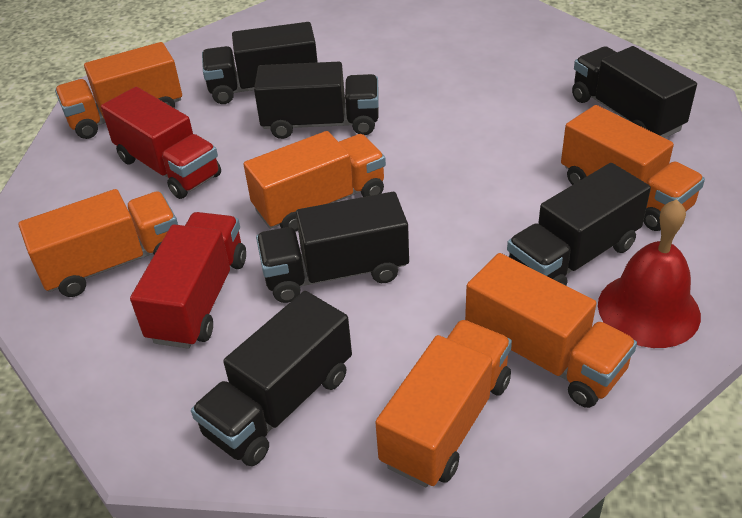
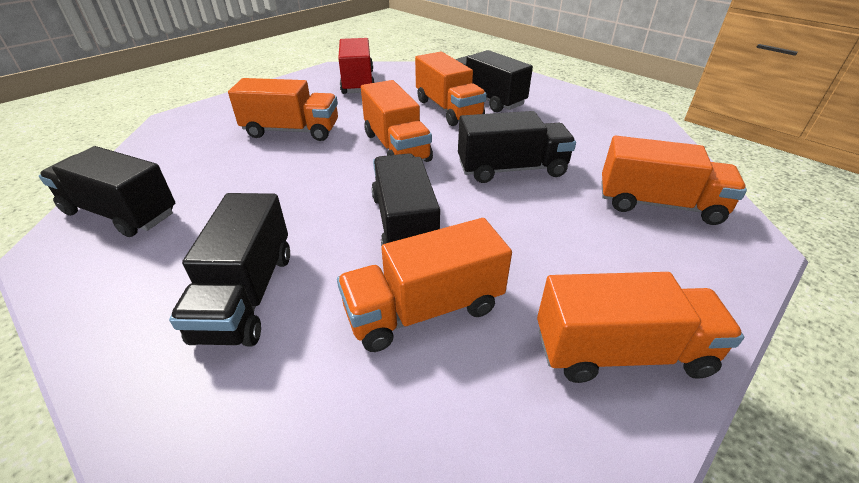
black truck: 6 -> 5
red bell: 1 -> 0
red truck: 2 -> 1

